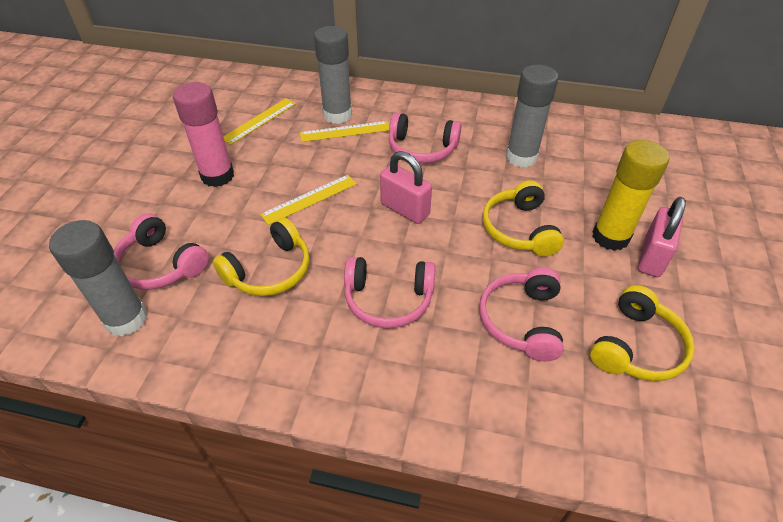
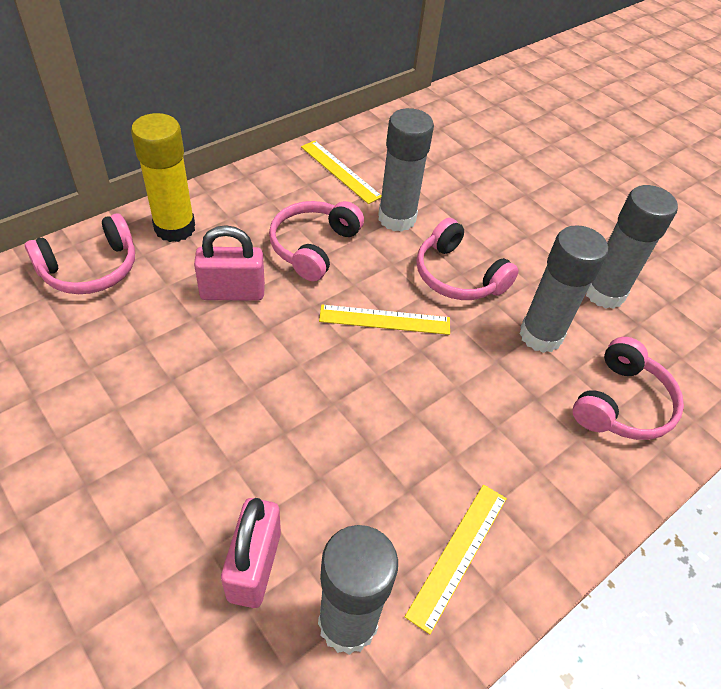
grey glue stick: 3 -> 4
pink glue stick: 1 -> 0
yellow headphones: 3 -> 0

